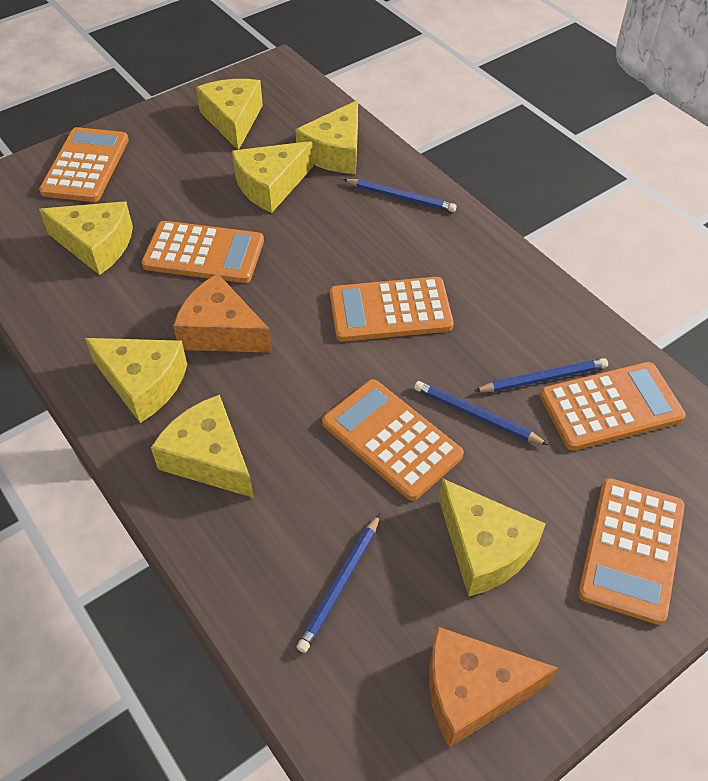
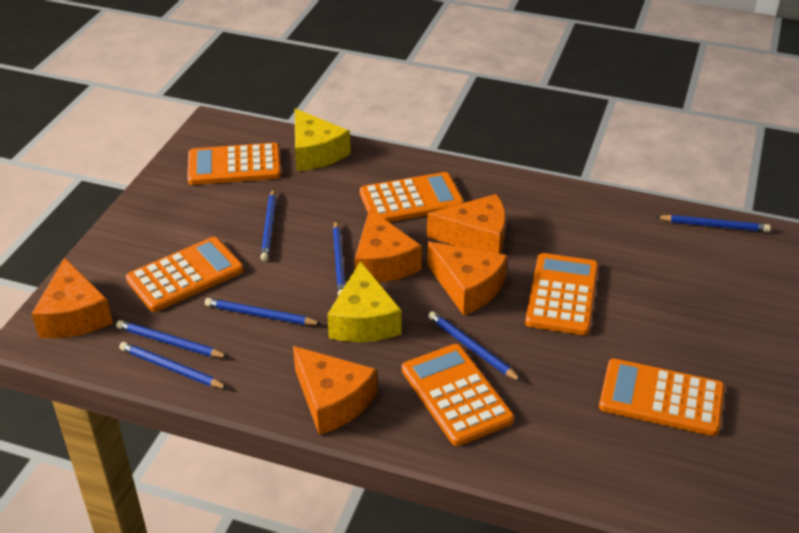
blue pencil: 4 -> 7
orange cheese: 2 -> 5
yellow cheese: 7 -> 2

